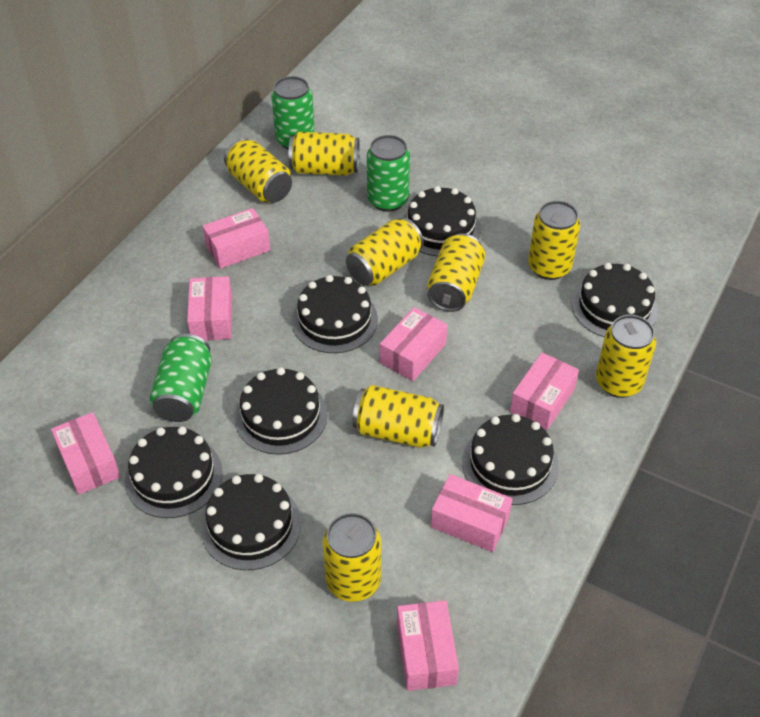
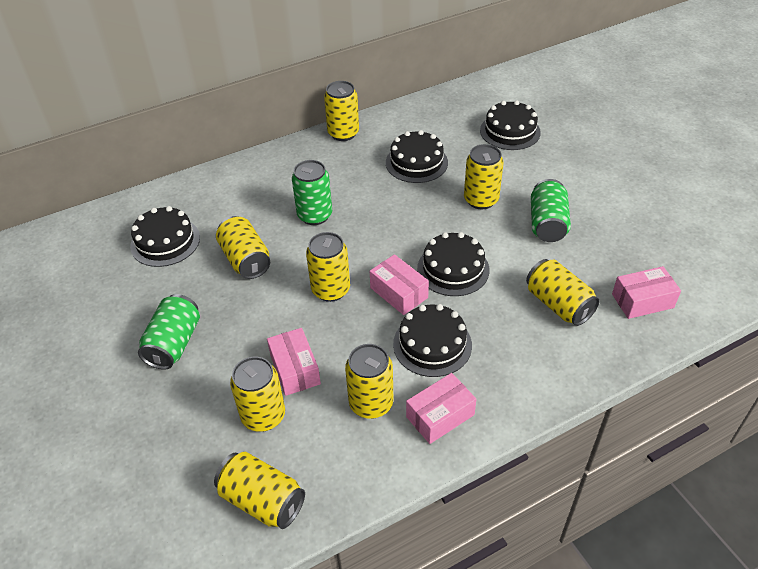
black cake: 7 -> 5
pink box: 7 -> 4

